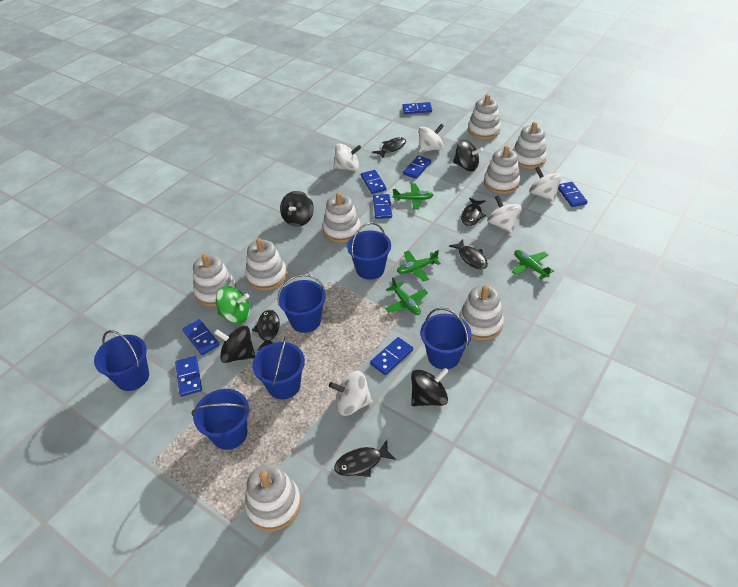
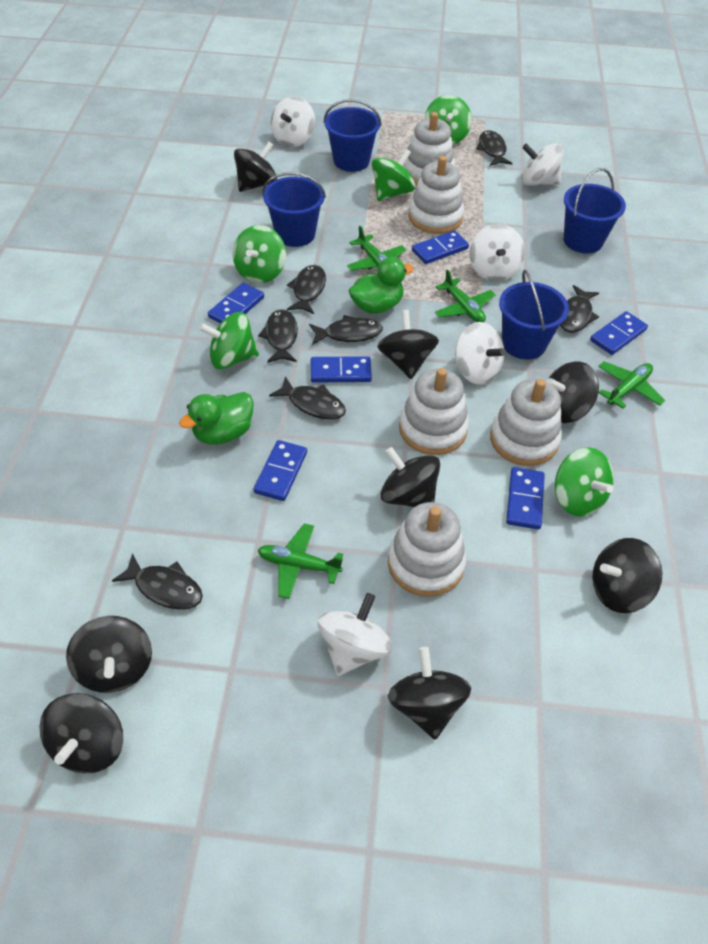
black fish: 5 -> 7
black spinning top: 4 -> 8
blue bucket: 6 -> 4
blue domino: 8 -> 6
green duck: 0 -> 2
green spinning top: 1 -> 5
white stacking toy: 8 -> 5

